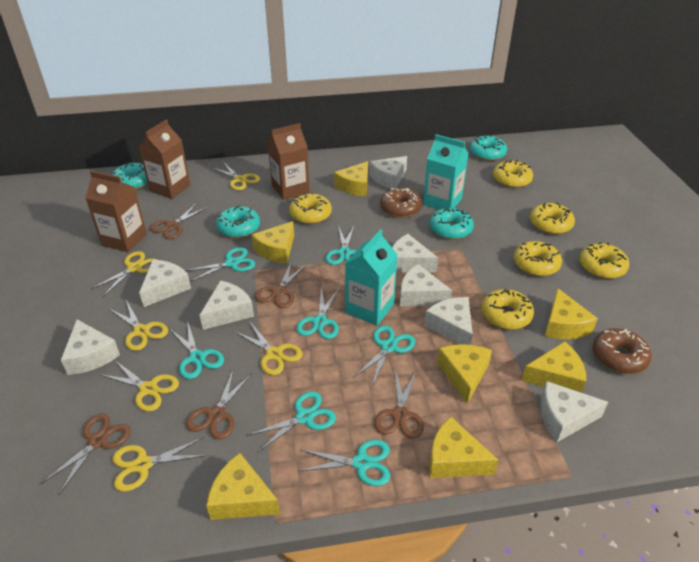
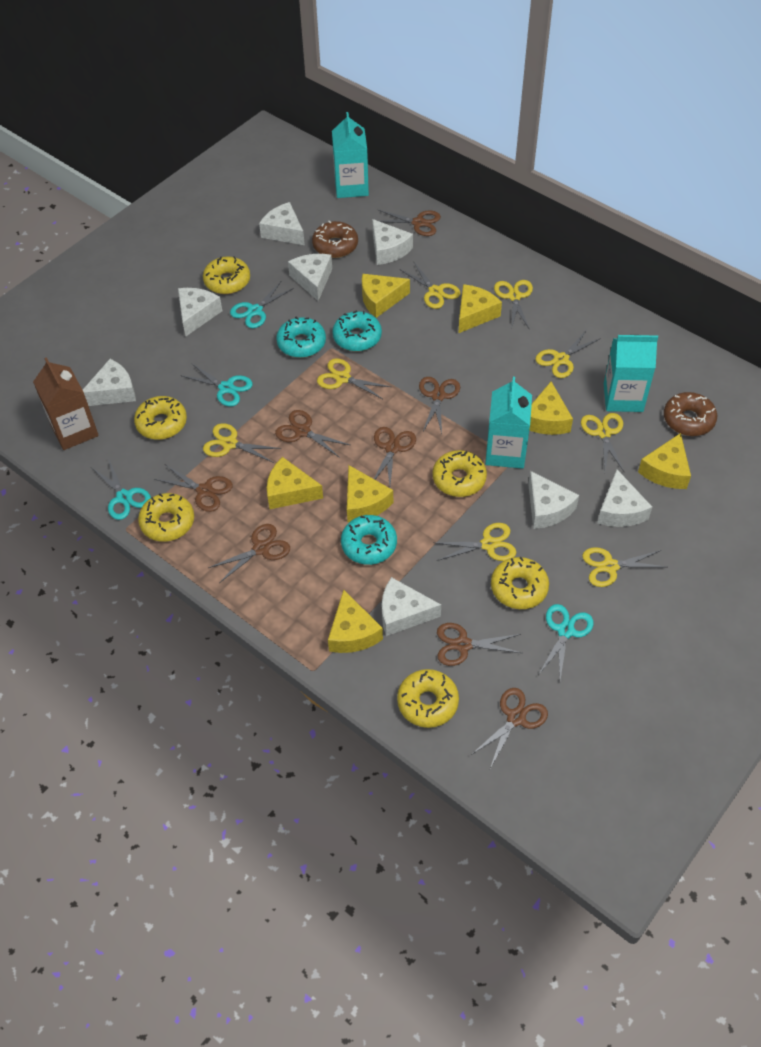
brown carton: 3 -> 1
brown scissors: 5 -> 8
turquoise carton: 2 -> 3
turquoise donut: 4 -> 3
turquoise scissors: 7 -> 4
yellow scissors: 6 -> 8

